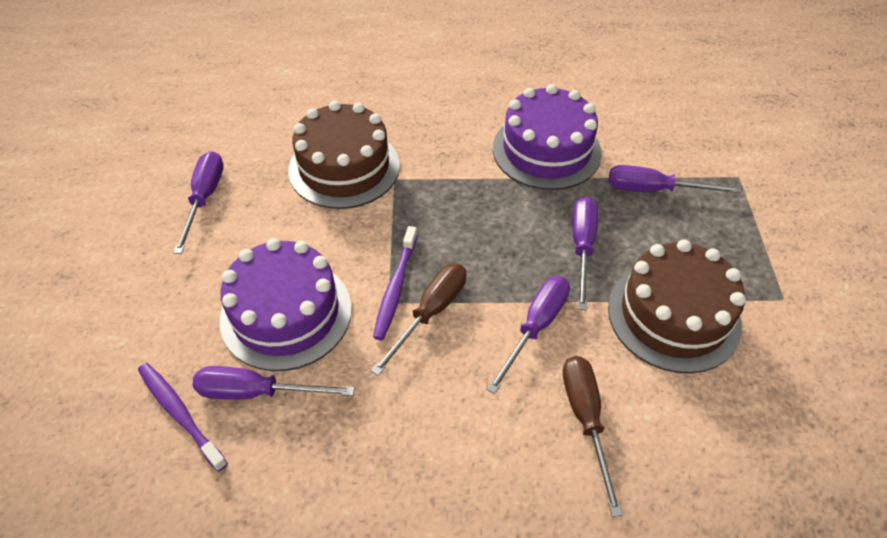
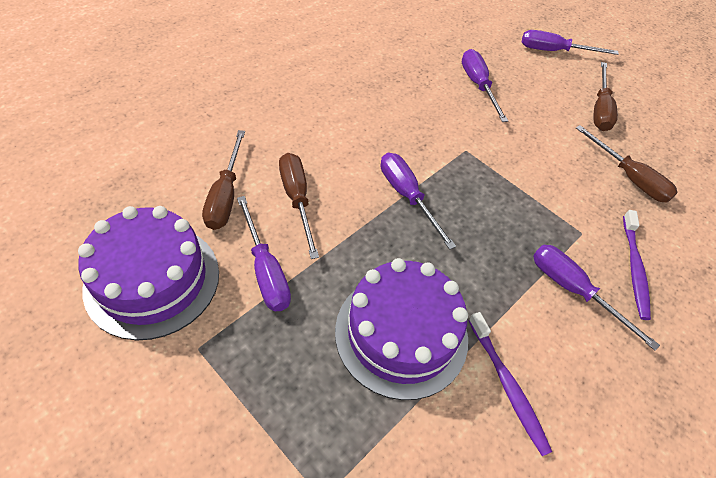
brown cake: 2 -> 0
brown screwdriver: 2 -> 4

